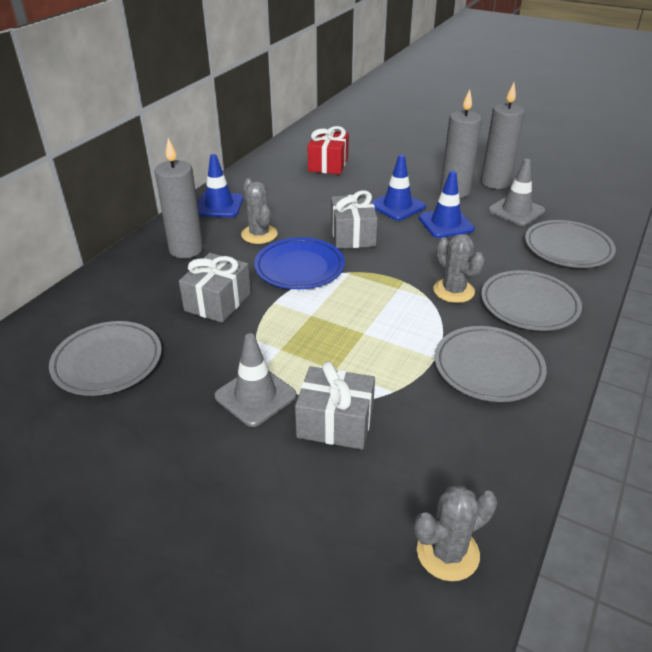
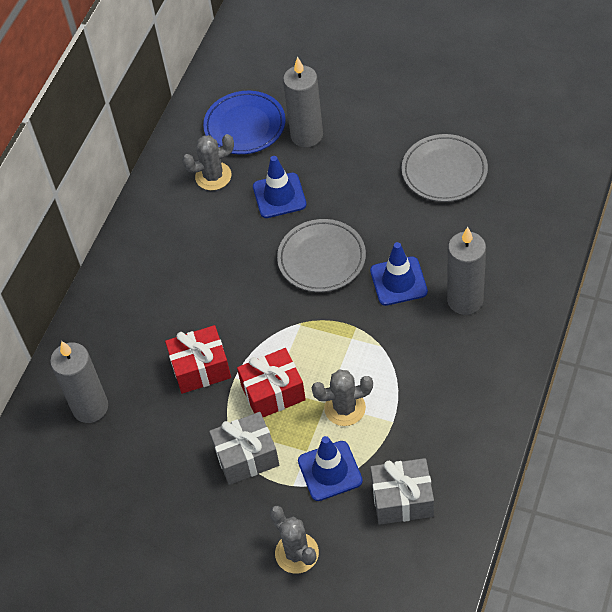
grey gift: 3 -> 2
grey plate: 4 -> 2
grey traffic cone: 2 -> 0
red gift: 1 -> 2

